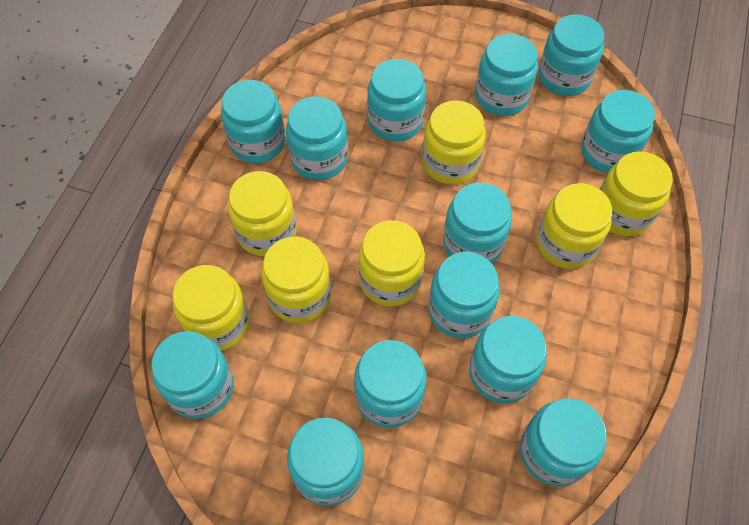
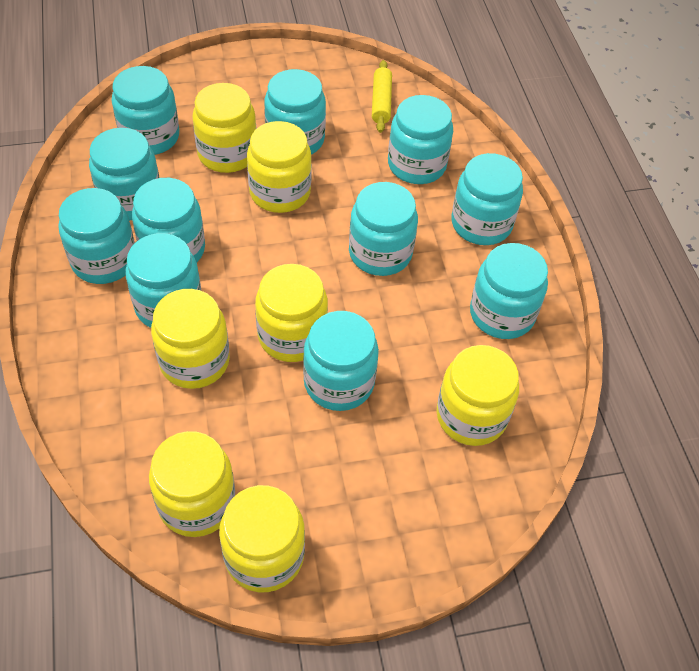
turquoise jar: 13 -> 11
yellow rolling pin: 0 -> 1

